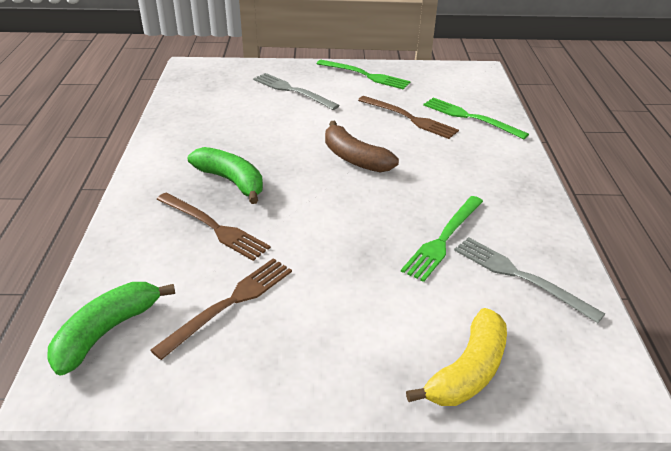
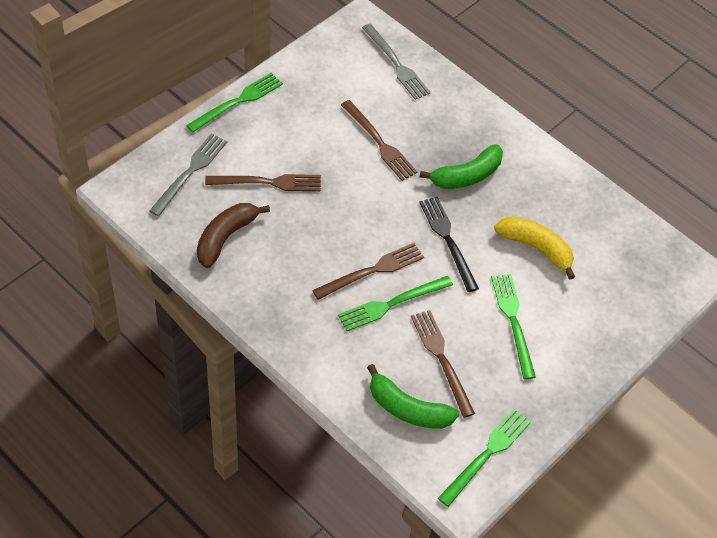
black fork: 0 -> 1
brown fork: 3 -> 4
green fork: 3 -> 4

